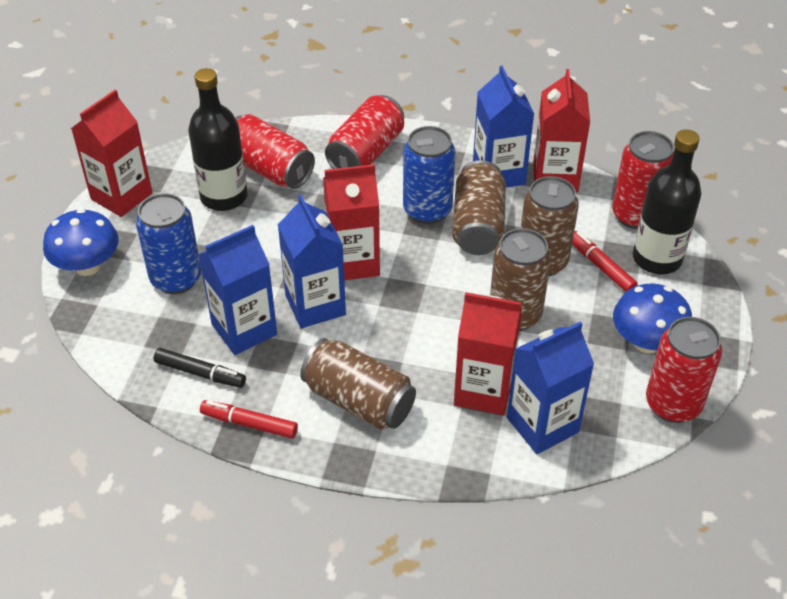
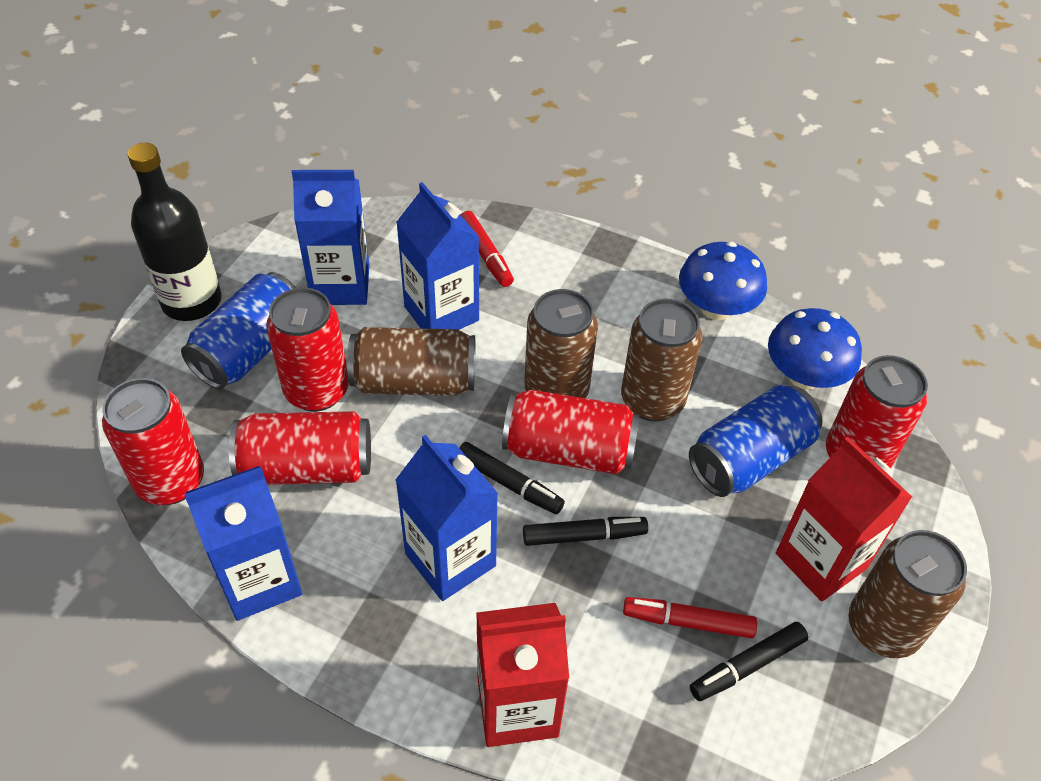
black bottle: 2 -> 1
black marker: 1 -> 3
red can: 4 -> 5
red carton: 4 -> 2

